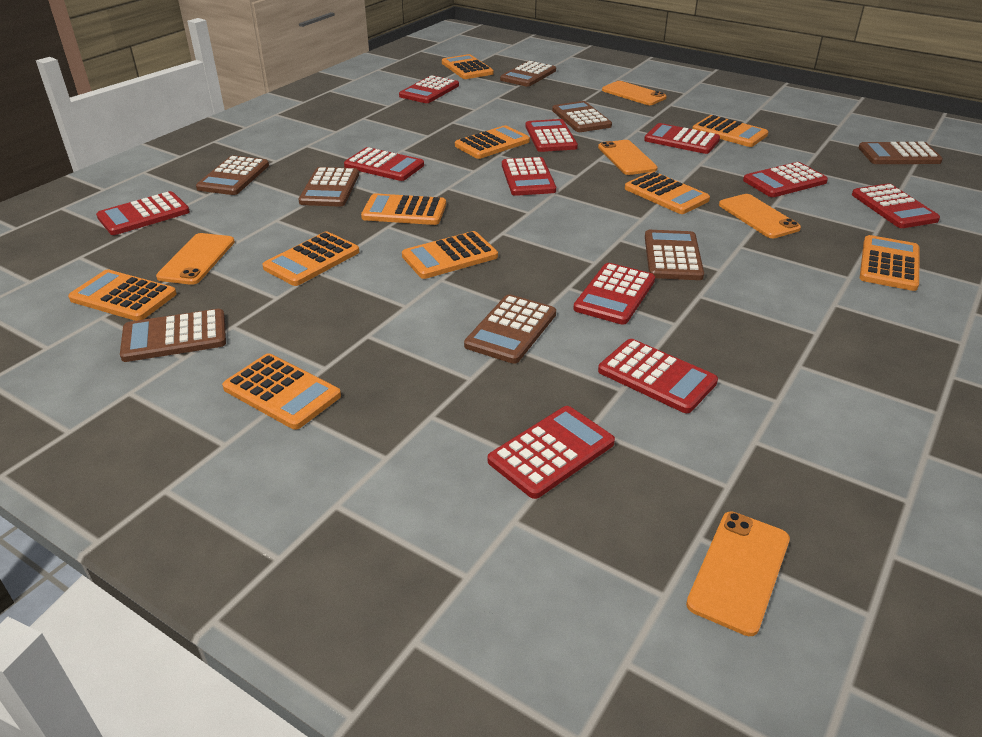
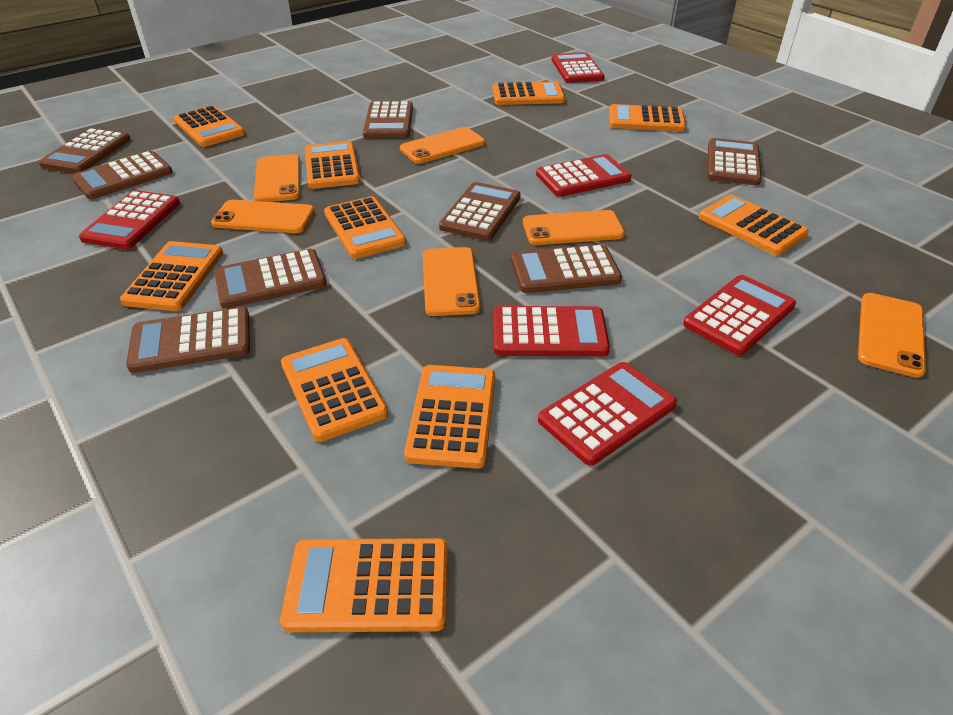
orange phone: 5 -> 6
red calculator: 11 -> 6

